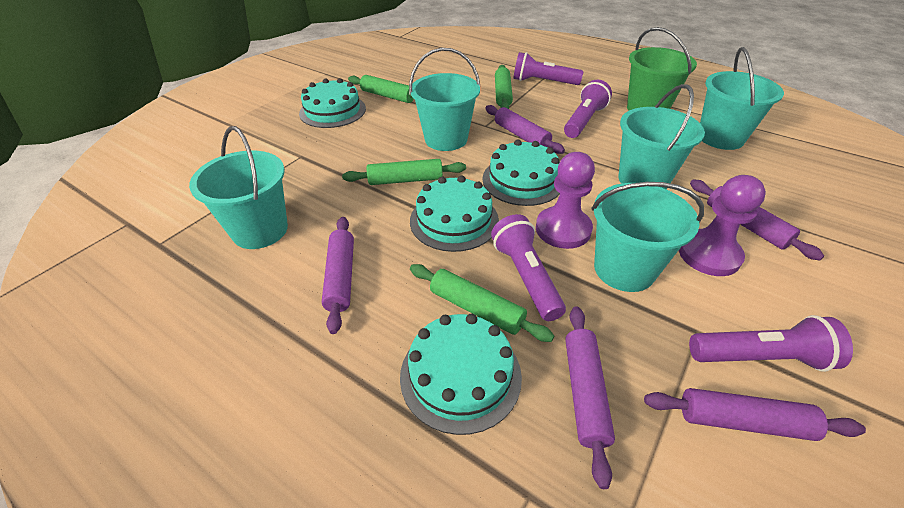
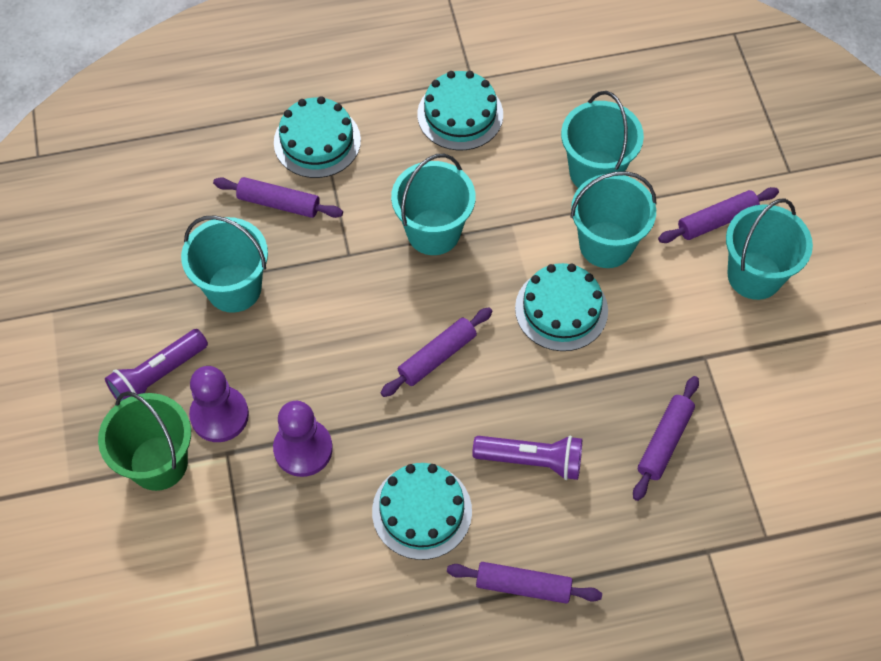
green rolling pin: 4 -> 0
purple flashlight: 4 -> 2

